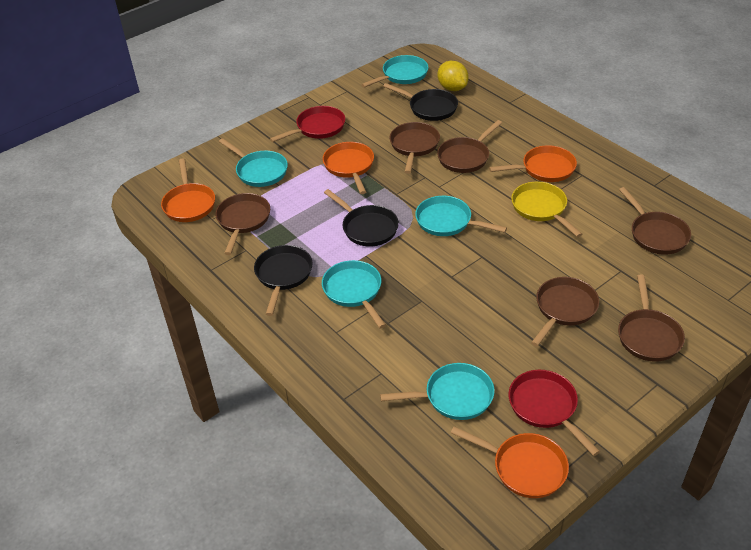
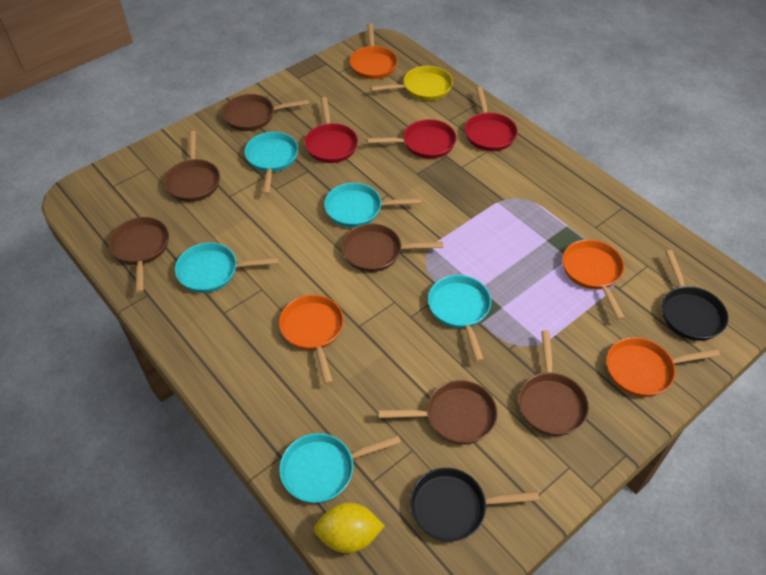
black pan: 3 -> 2
red pan: 2 -> 3

